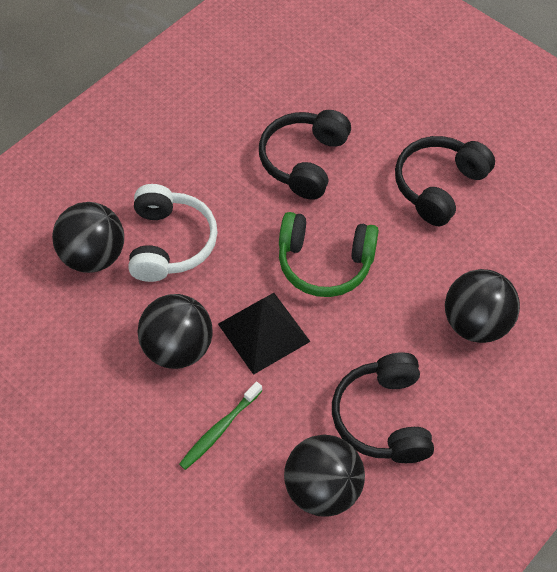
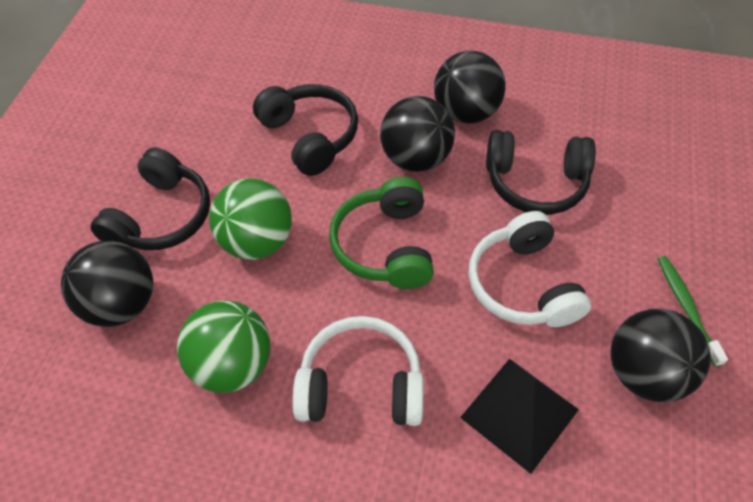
green ball: 0 -> 2
white headphones: 1 -> 2

